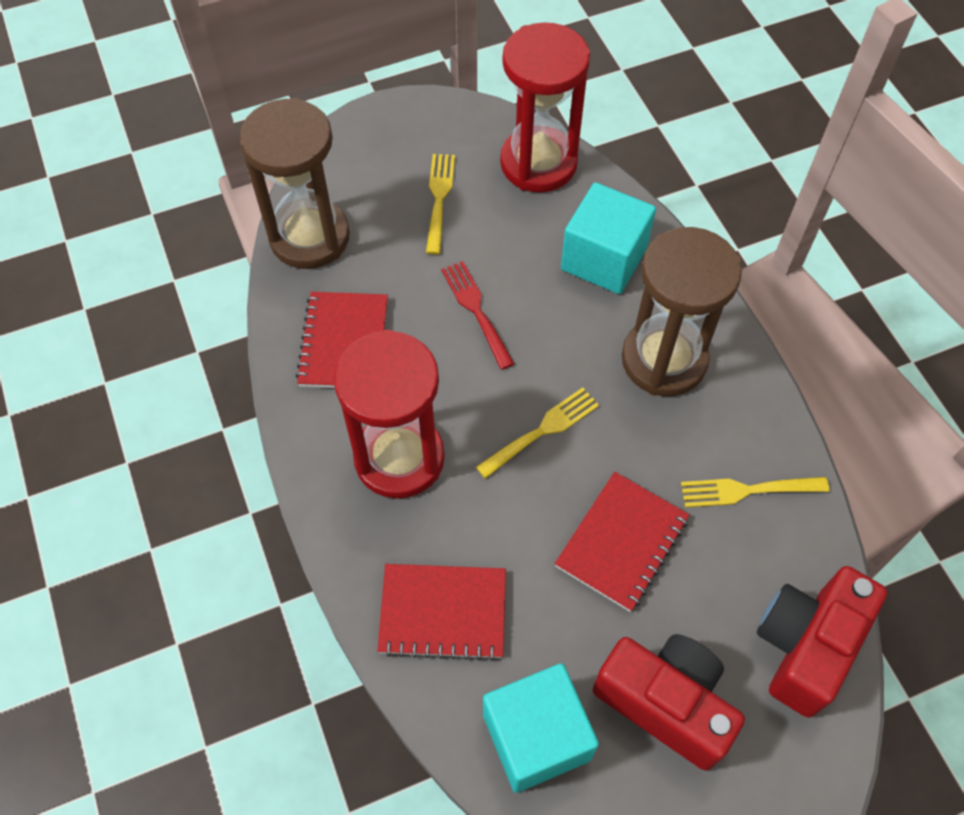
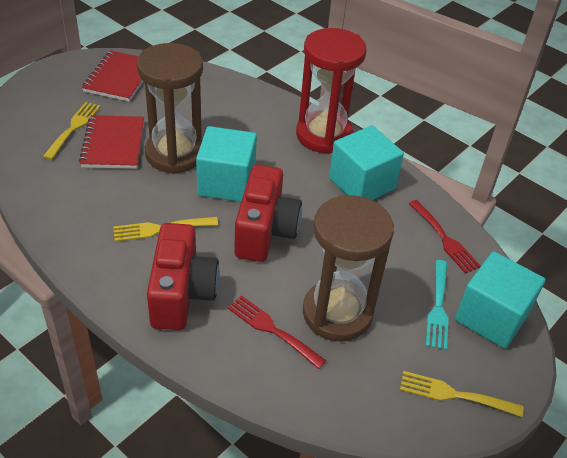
red fork: 1 -> 2
red hourglass: 2 -> 1
red notebook: 3 -> 2
turquoise cube: 2 -> 3
turquoise fork: 0 -> 1

